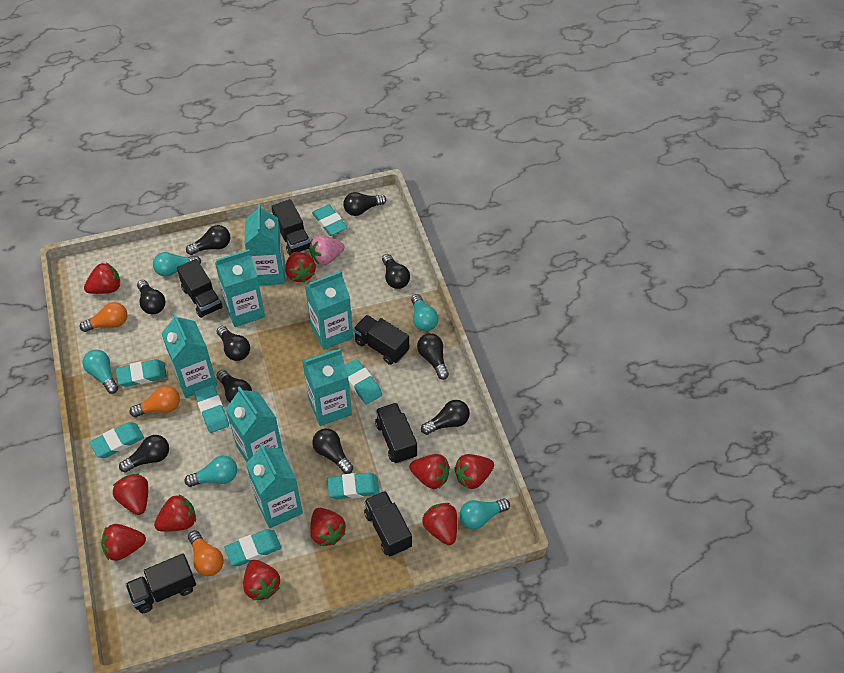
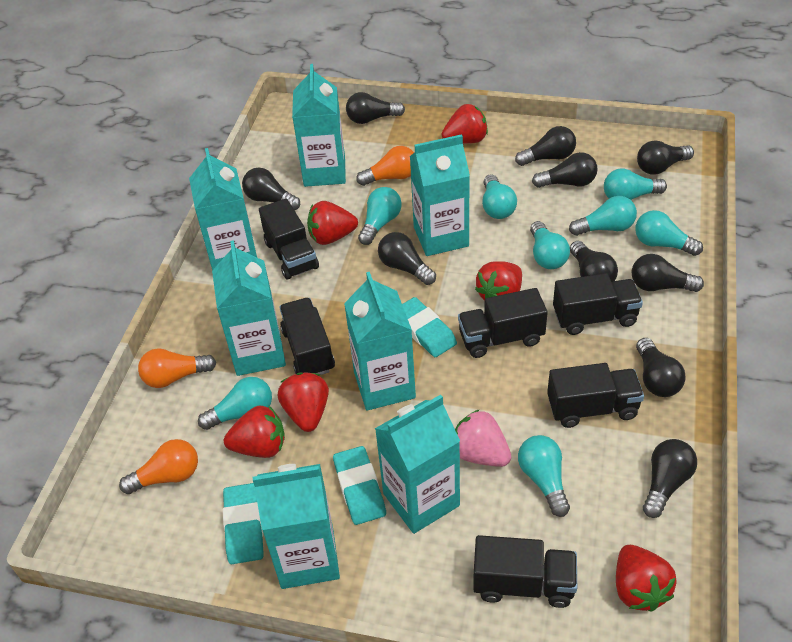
red strawberry: 10 -> 6
turquoise eraser: 7 -> 3
turquoise light bulb: 5 -> 8

